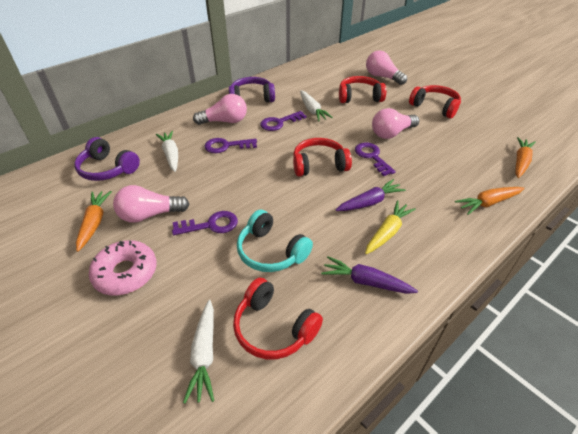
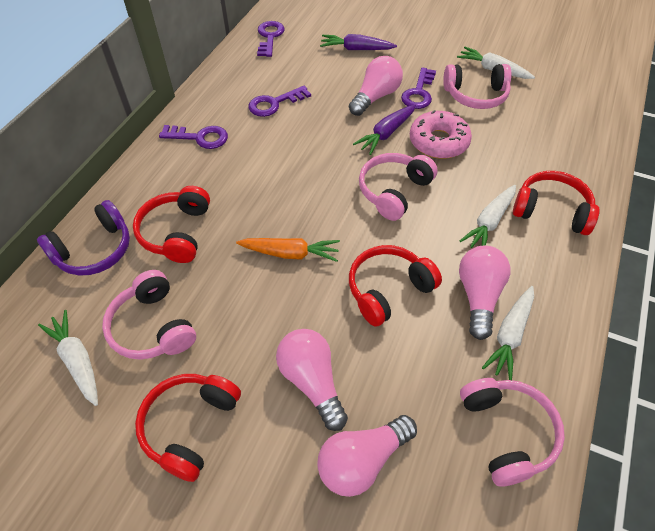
orange carrot: 3 -> 1
pink headphones: 0 -> 4
purple headphones: 2 -> 1
turquoise headphones: 1 -> 0
white carrot: 3 -> 4
yellow carrot: 1 -> 0

